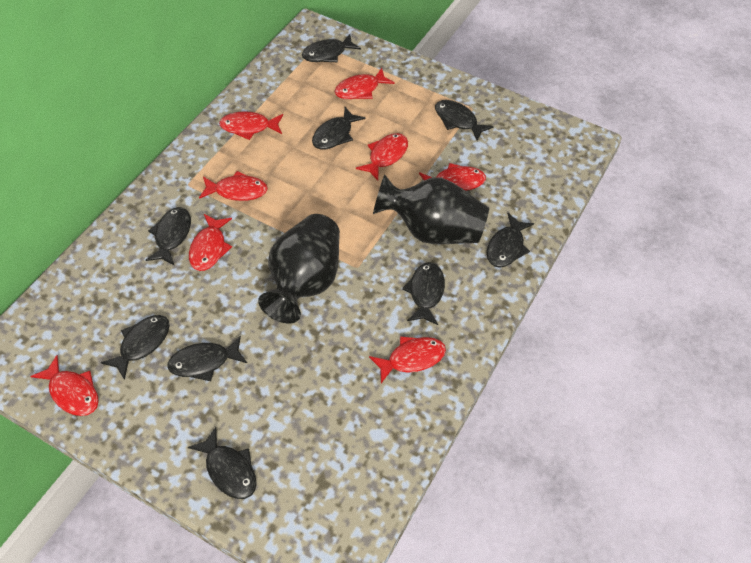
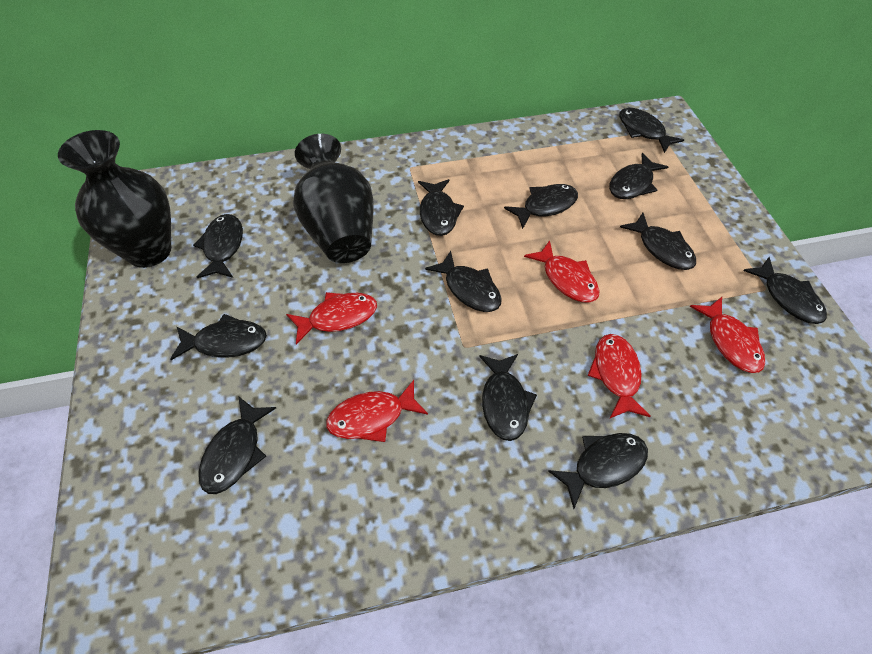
black fish: 9 -> 12
red fish: 8 -> 5

